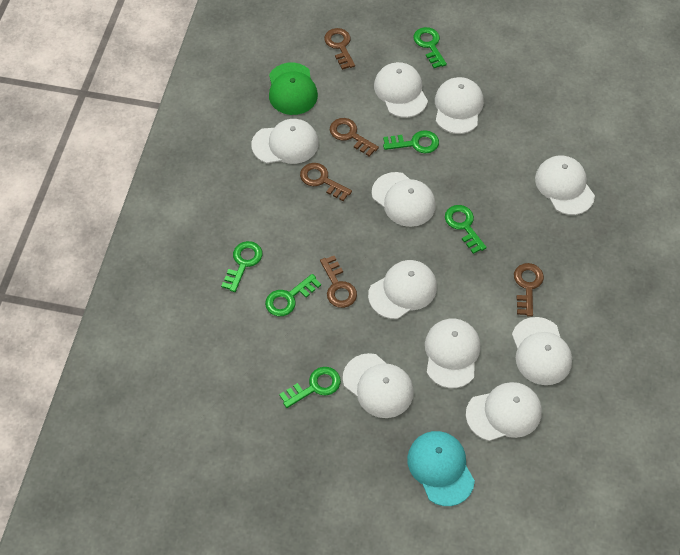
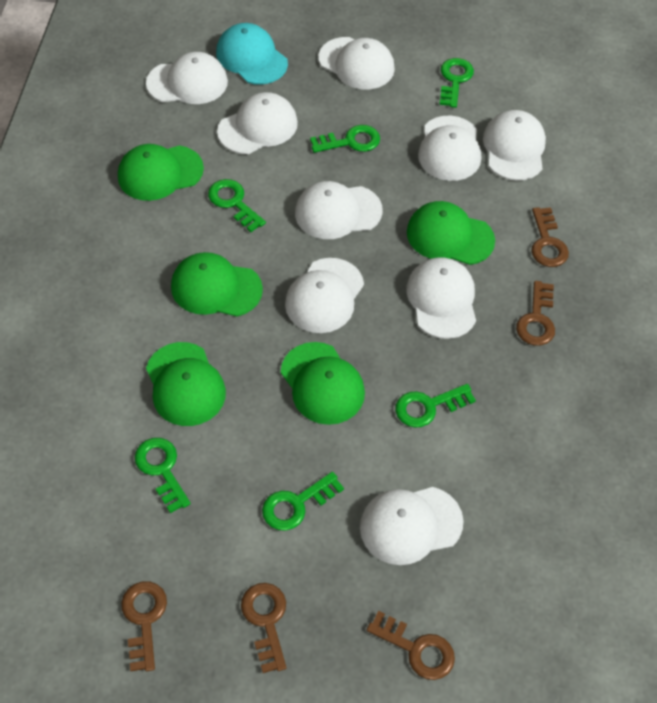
green cap: 1 -> 5
white cap: 10 -> 9

